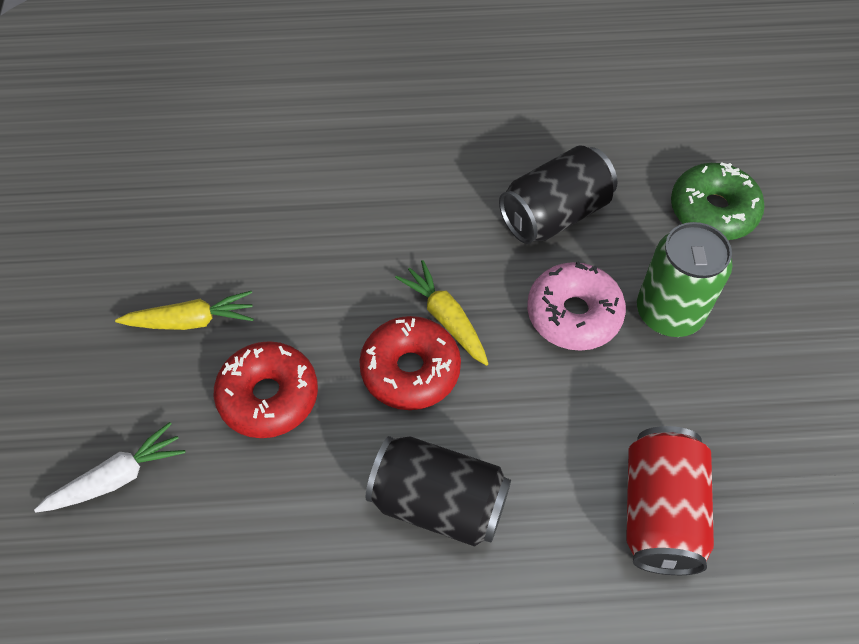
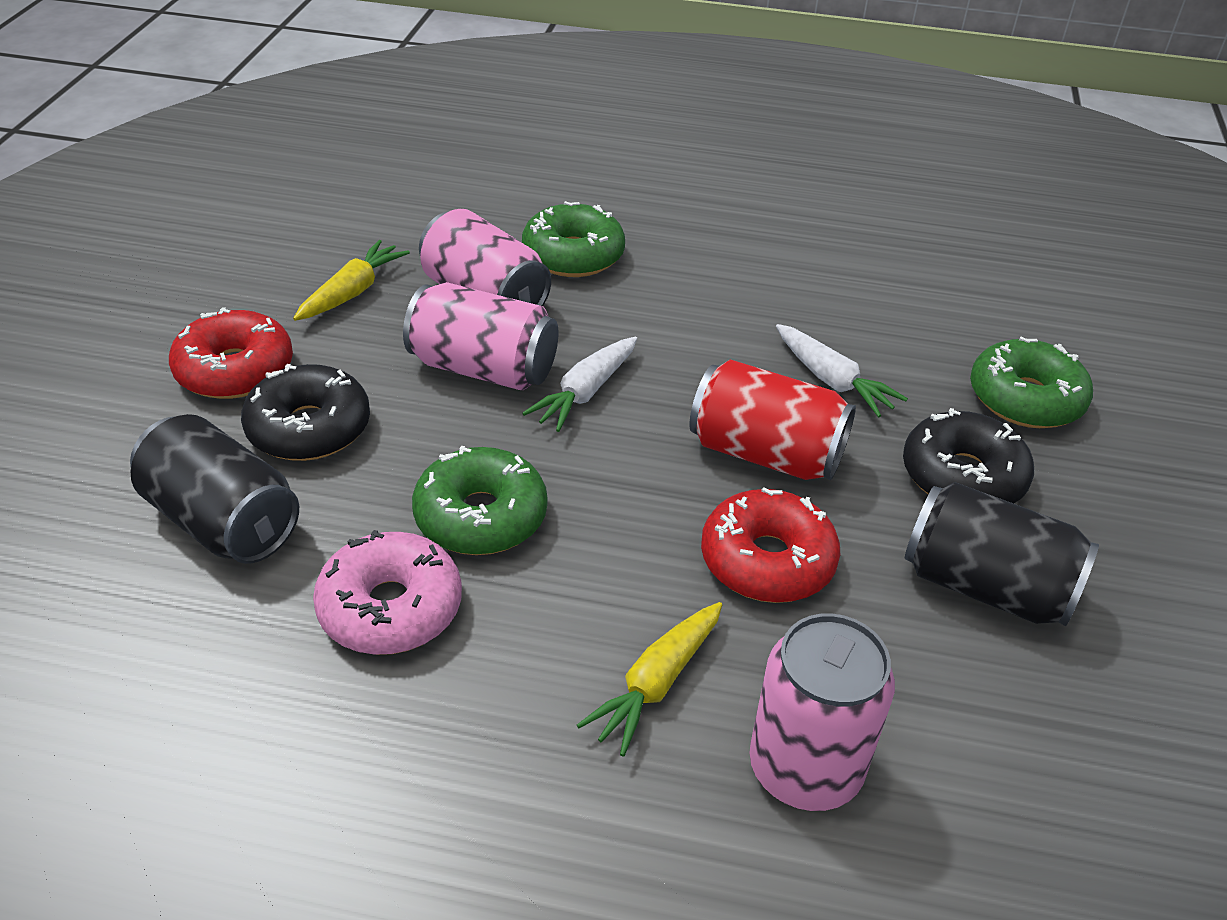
black donut: 0 -> 2
green can: 1 -> 0
green donut: 1 -> 3
pink can: 0 -> 3
white carrot: 1 -> 2

